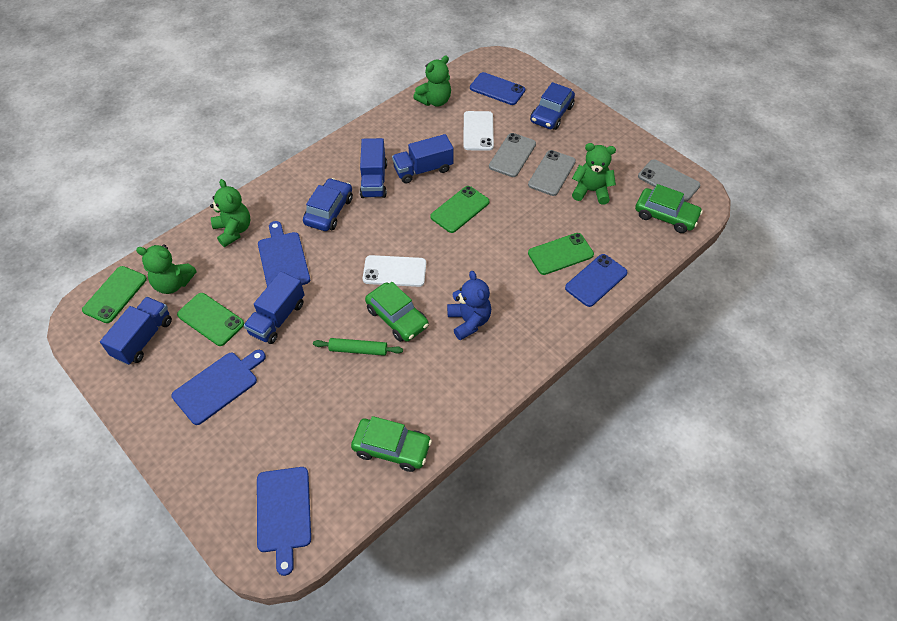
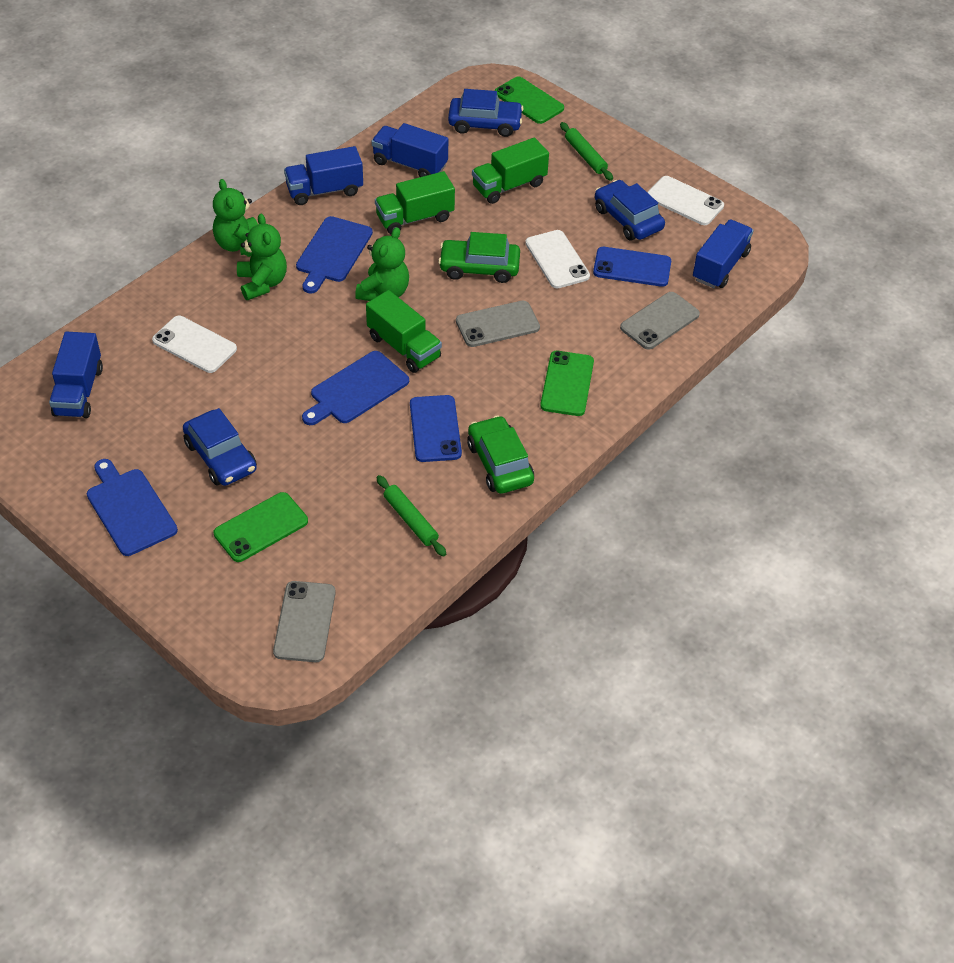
blue car: 2 -> 3
blue teddy bear: 1 -> 0
green car: 3 -> 2
green phone: 4 -> 3
green rolling pin: 1 -> 2
green teddy bear: 4 -> 3
green truck: 0 -> 3
white phone: 2 -> 3

